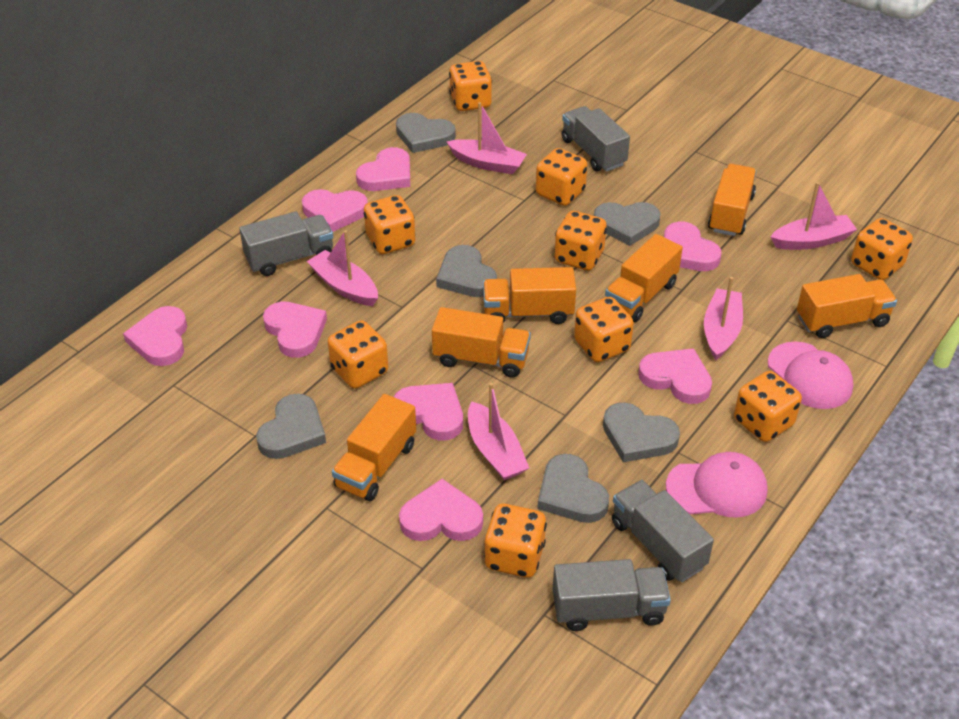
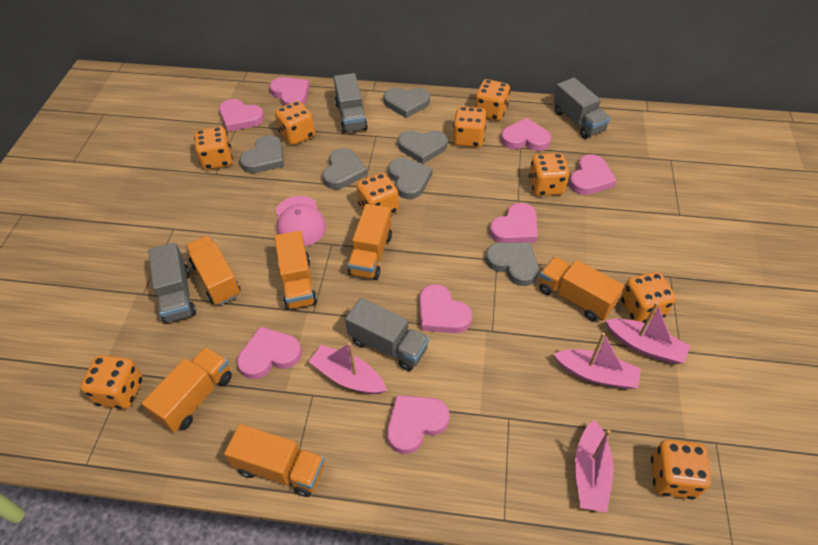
pink boat: 5 -> 4
pink cap: 2 -> 1

